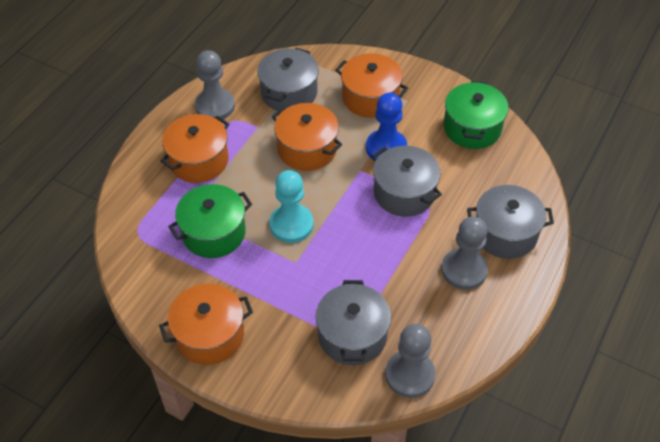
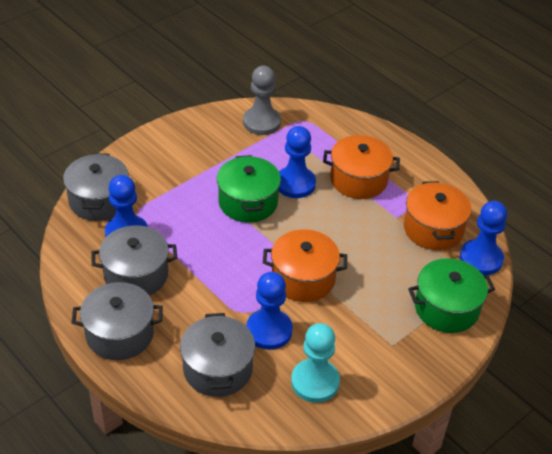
blue pawn: 1 -> 4
grey pawn: 3 -> 1
orange pot: 4 -> 3

